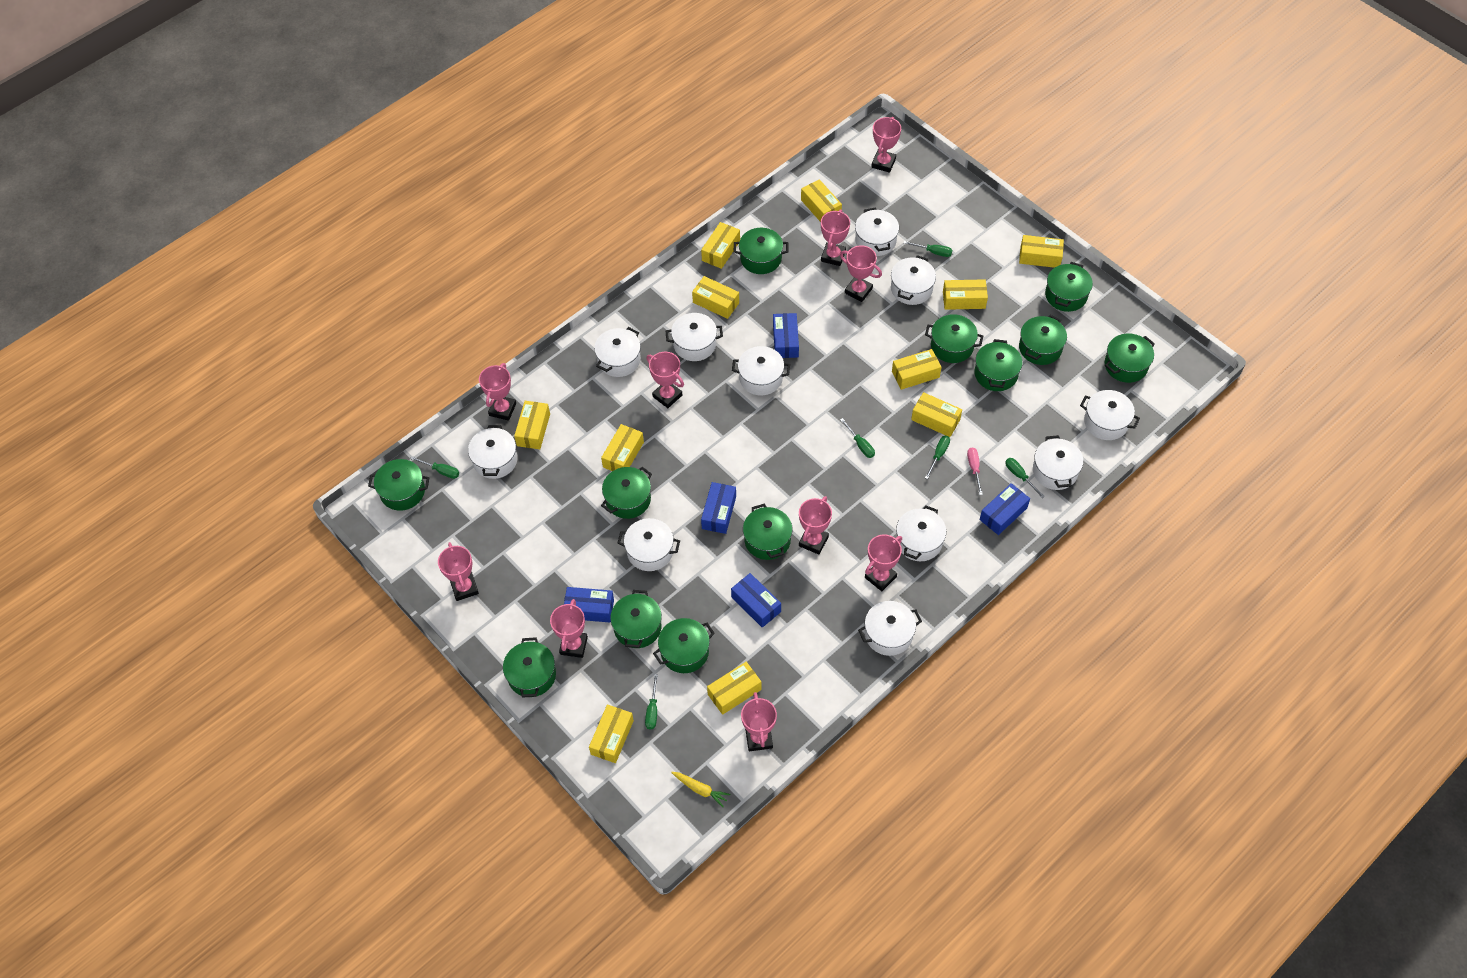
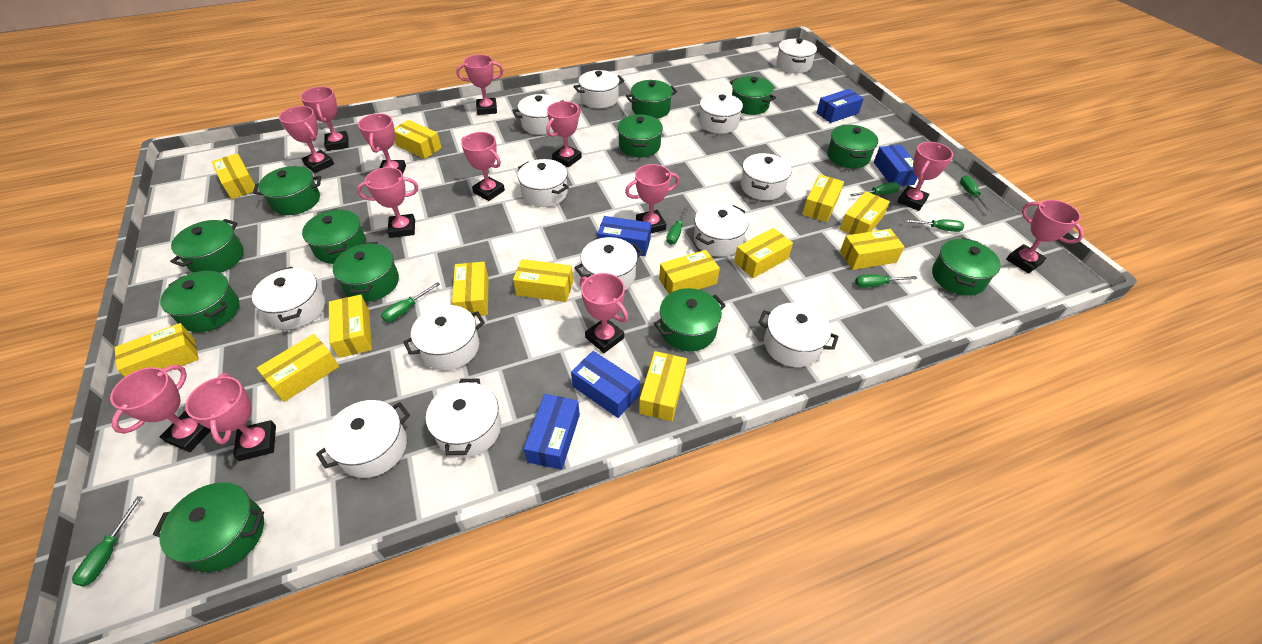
green screwdriver: 6 -> 7
pink screwdriver: 1 -> 0
pink trophy: 10 -> 13
white pot: 11 -> 13
yellow box: 11 -> 13
yellow carrot: 1 -> 0

